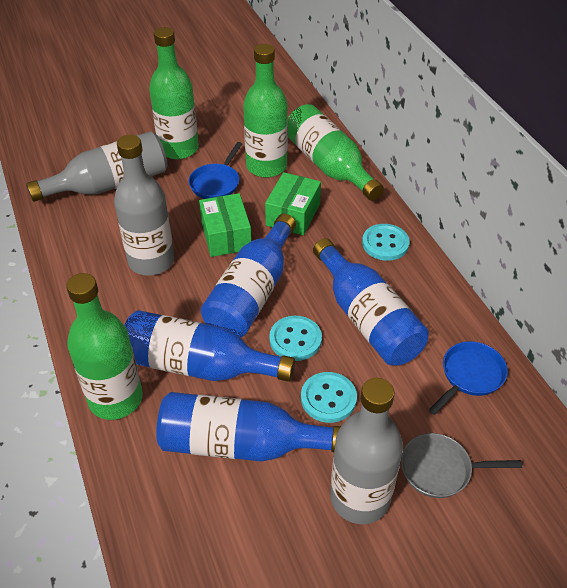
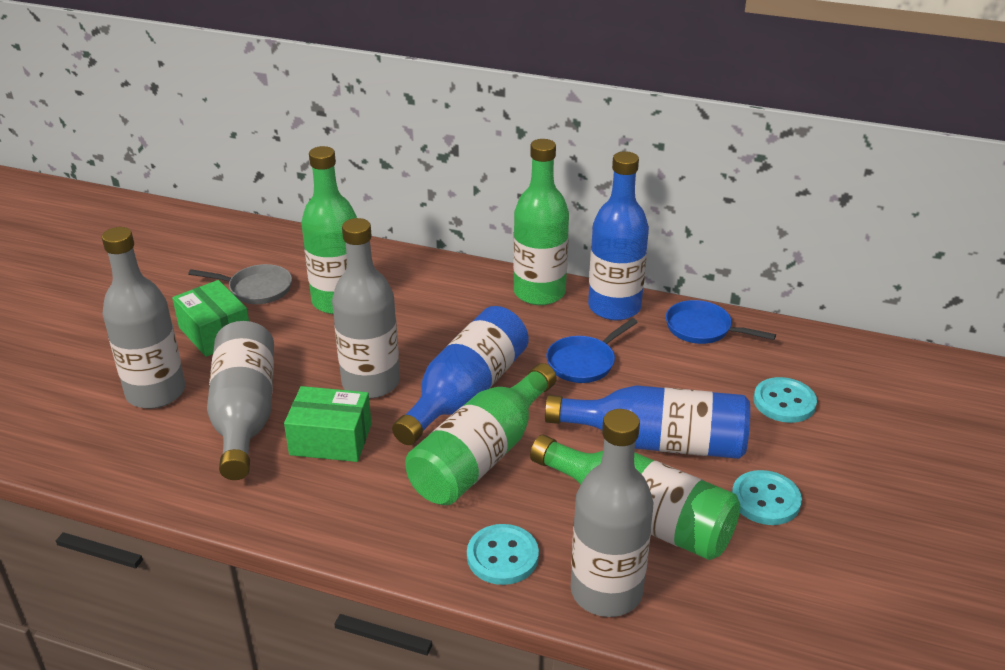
blue bottle: 4 -> 3
grey bottle: 3 -> 4

